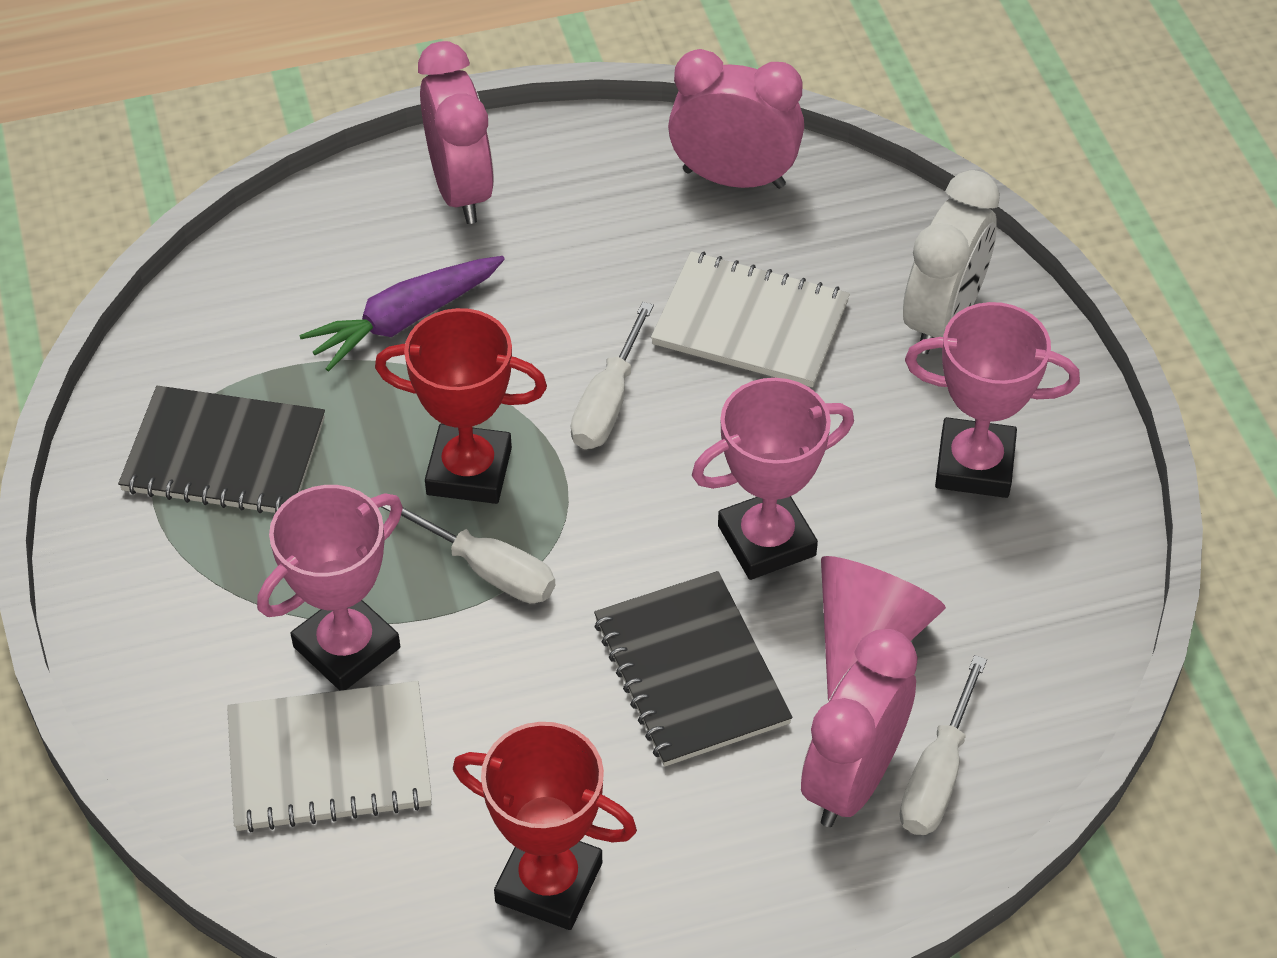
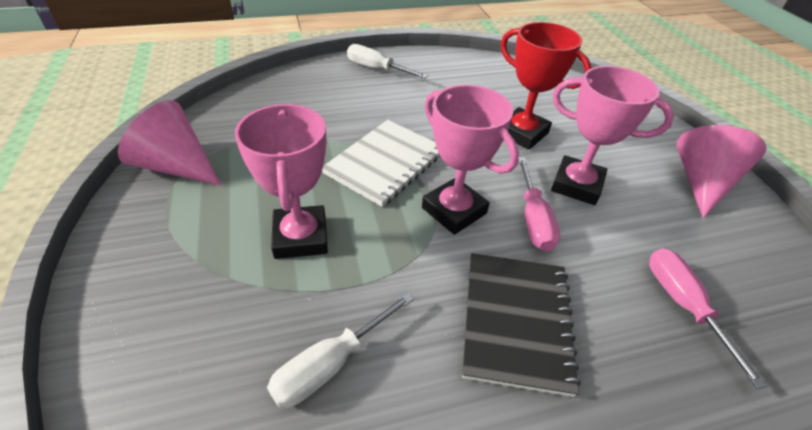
black notebook: 2 -> 1
pink clock: 3 -> 0
pink cone: 1 -> 2
pink screwdriver: 0 -> 2
purple carrot: 1 -> 0
red trophy: 2 -> 1
white clock: 1 -> 0
white notebook: 2 -> 1
white screwdriver: 3 -> 2

